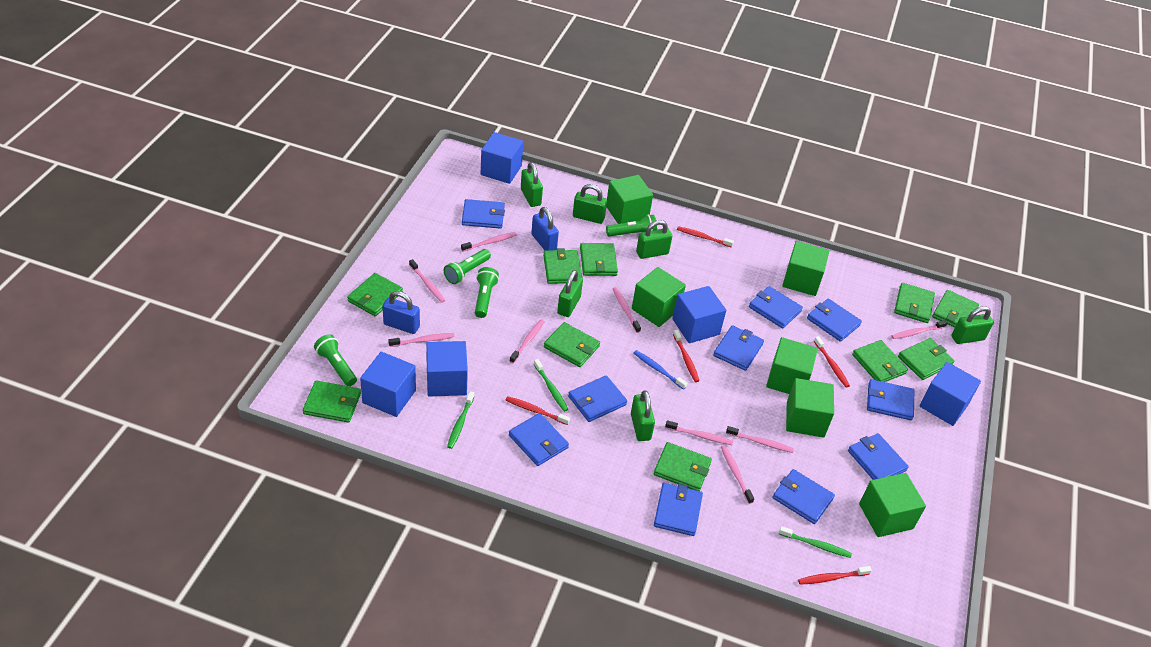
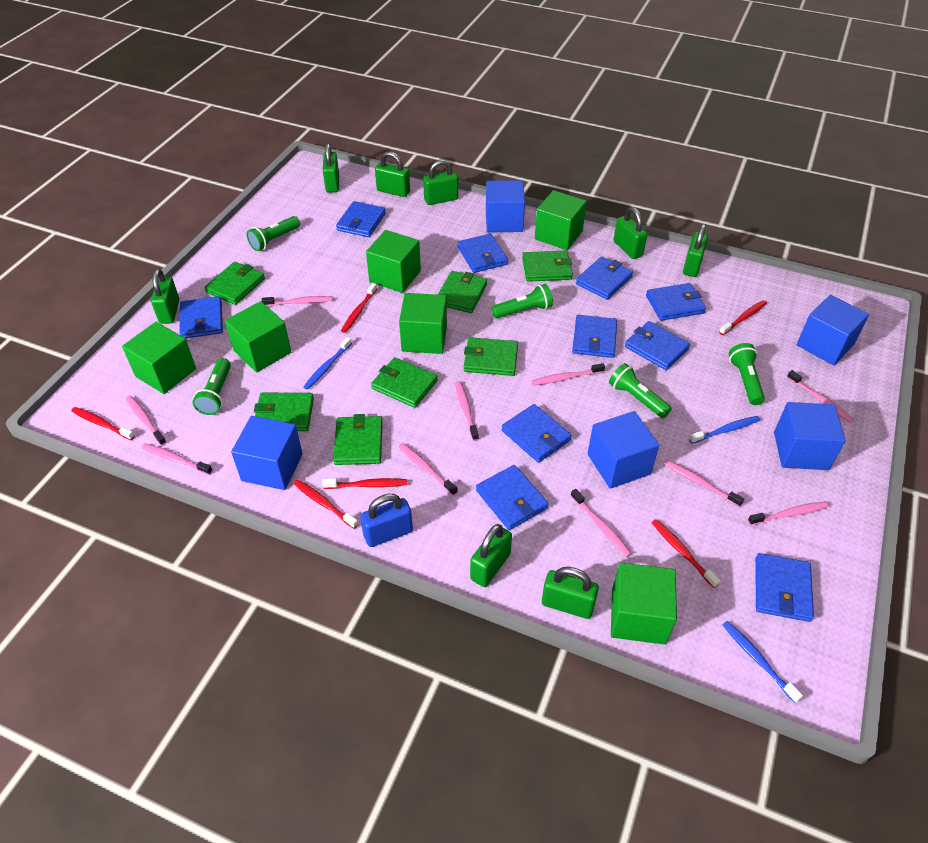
blue padlock: 2 -> 1
blue toothbrush: 1 -> 3
green flashlight: 4 -> 5
green padlock: 6 -> 8
green toothbrush: 3 -> 0
green wallet: 10 -> 7
pink toothbrush: 9 -> 10
red toothbrush: 5 -> 6

